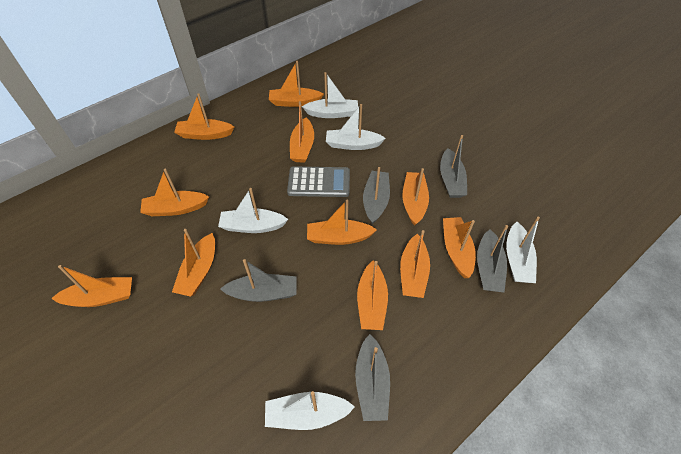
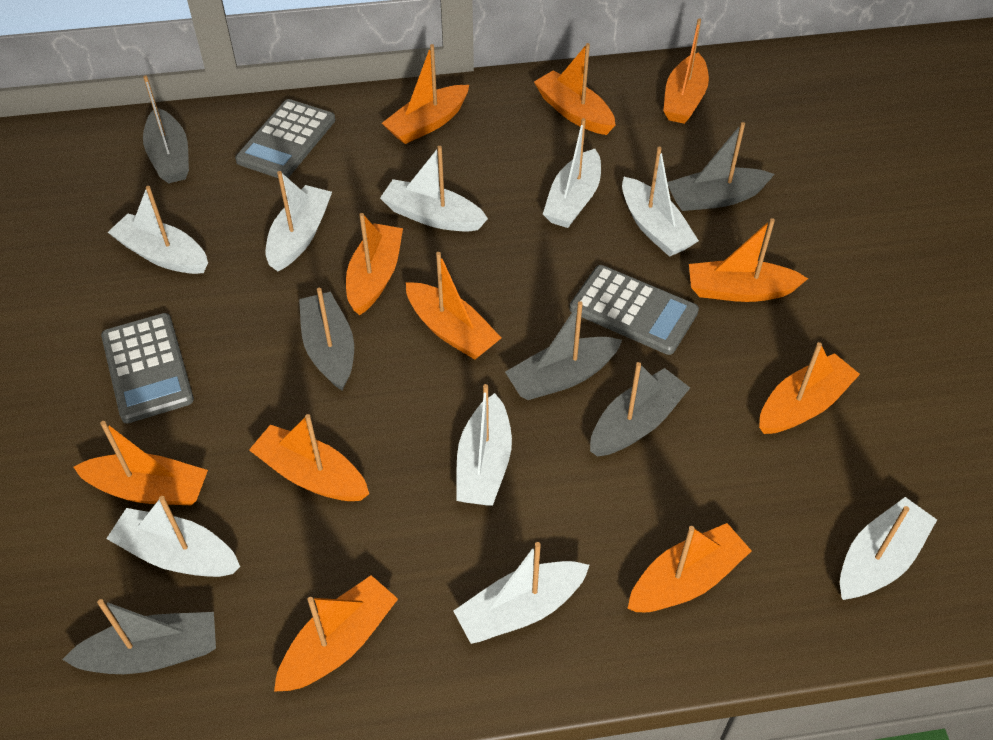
grey boat: 5 -> 6
grey calculator: 1 -> 3
white boat: 5 -> 9

